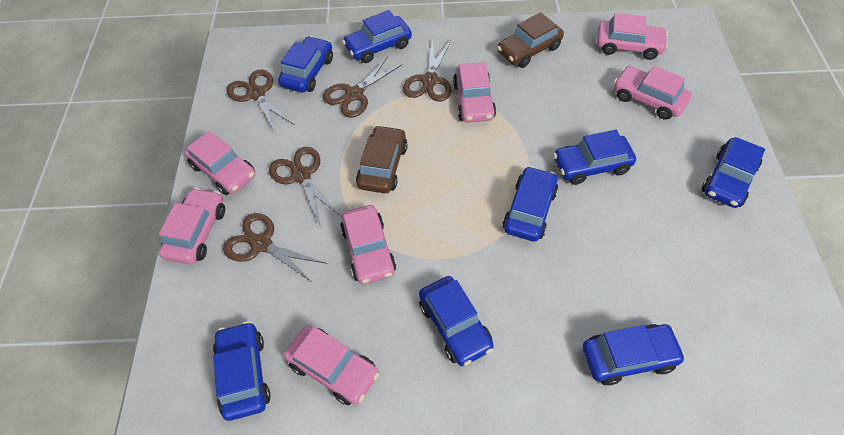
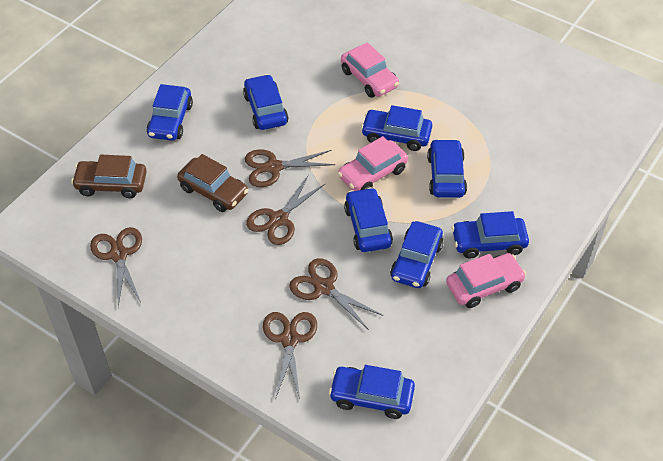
pink car: 7 -> 3

